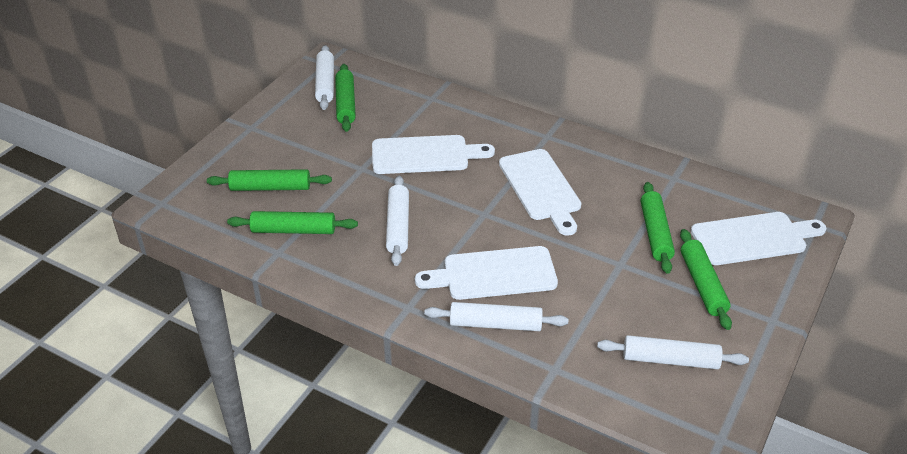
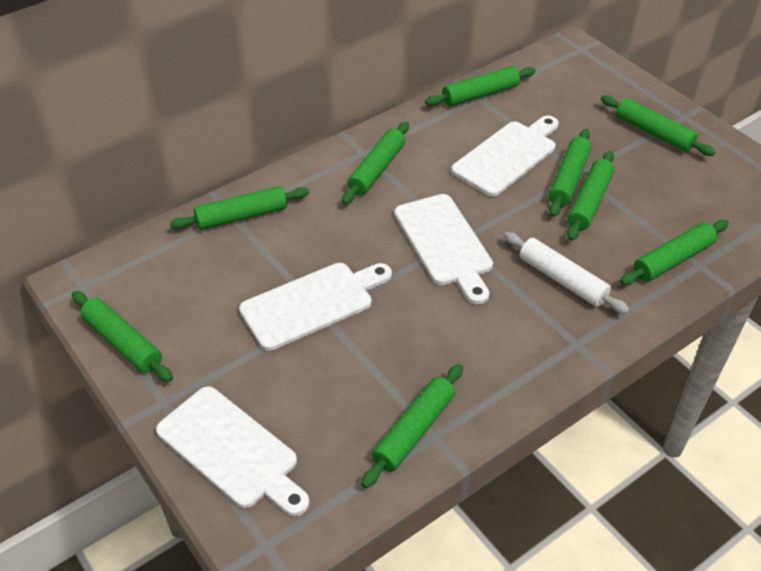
green rolling pin: 5 -> 9
white rolling pin: 4 -> 1

